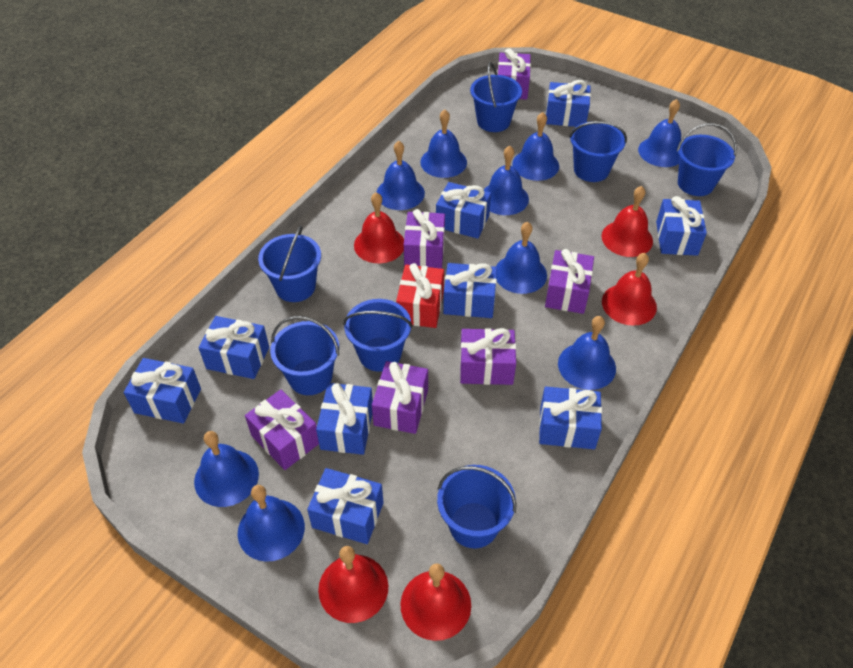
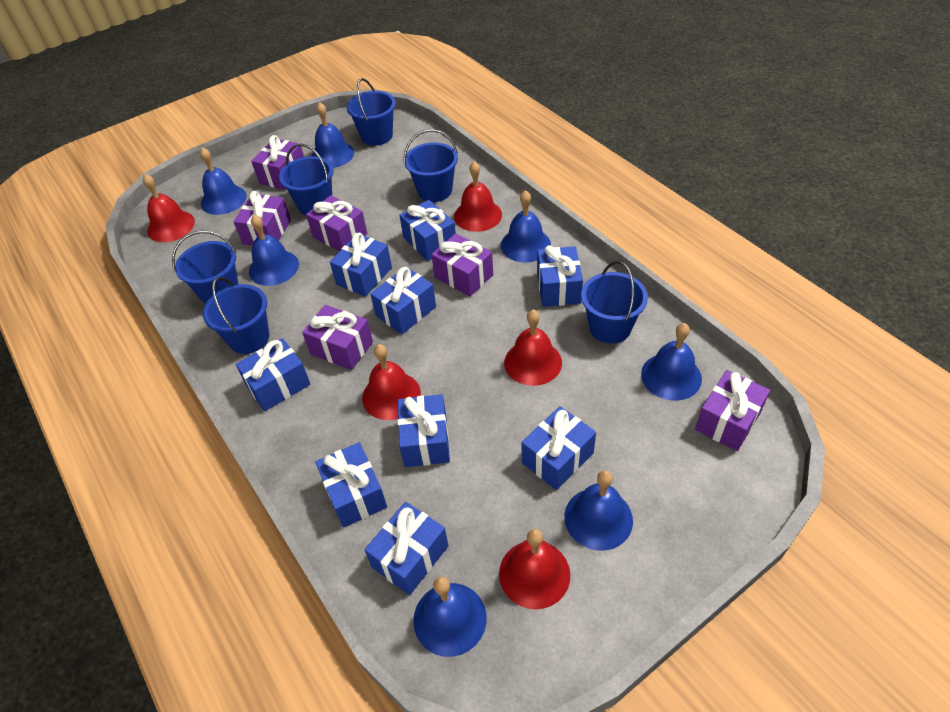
blue bell: 9 -> 7
blue bucket: 7 -> 6
red gift: 1 -> 0

